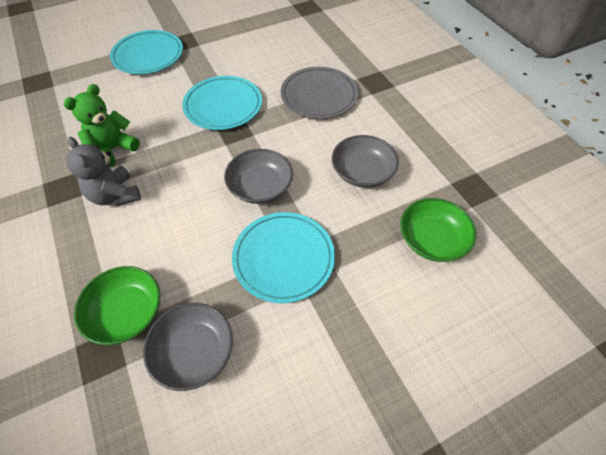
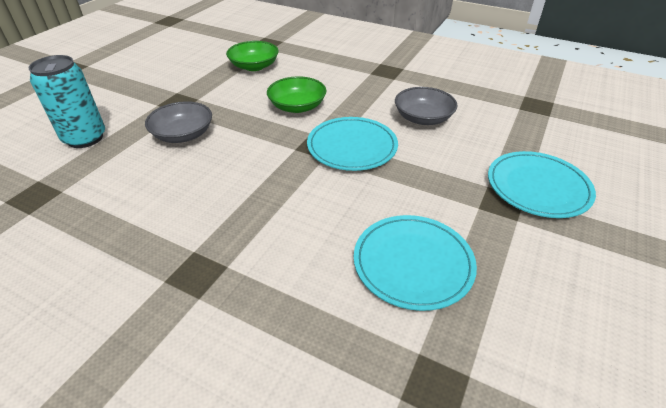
green teddy bear: 1 -> 0
grey bowl: 3 -> 2
grey plate: 1 -> 0
grey teddy bear: 1 -> 0
turquoise can: 0 -> 1

